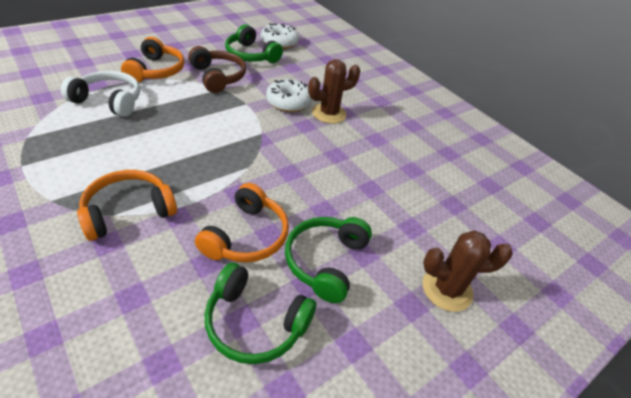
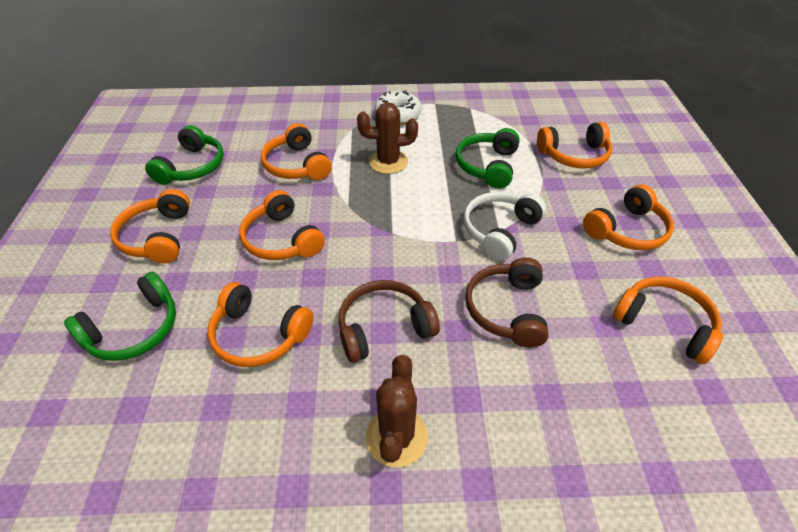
brown headphones: 1 -> 2
orange headphones: 3 -> 7
white donut: 2 -> 1

